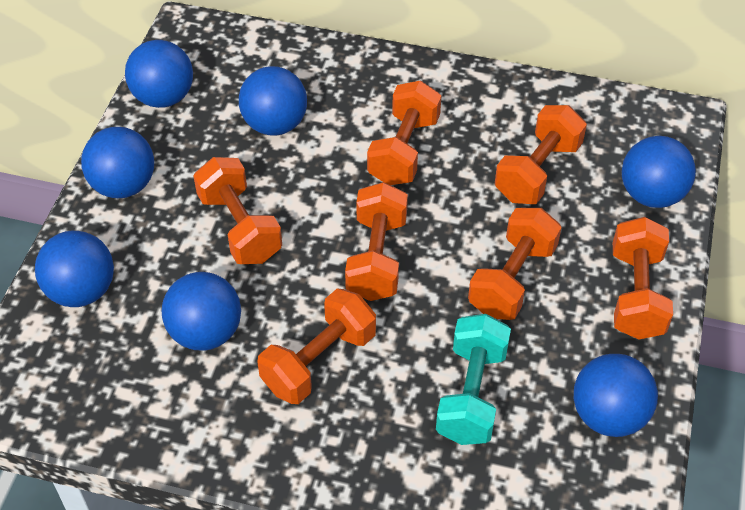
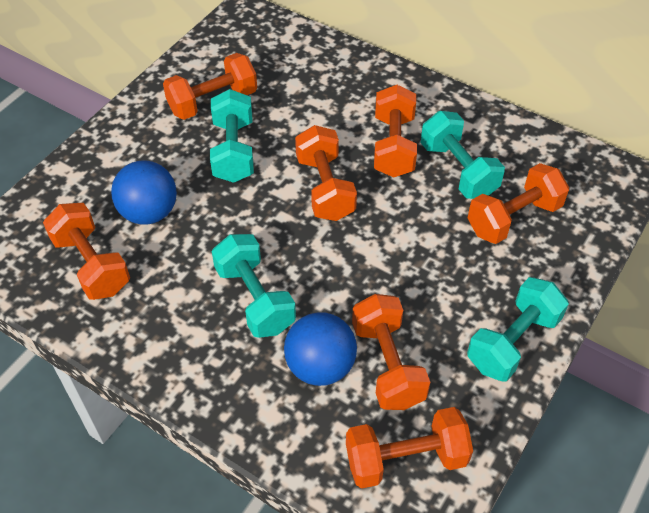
blue ball: 7 -> 2
turquoise dumbbell: 1 -> 4

